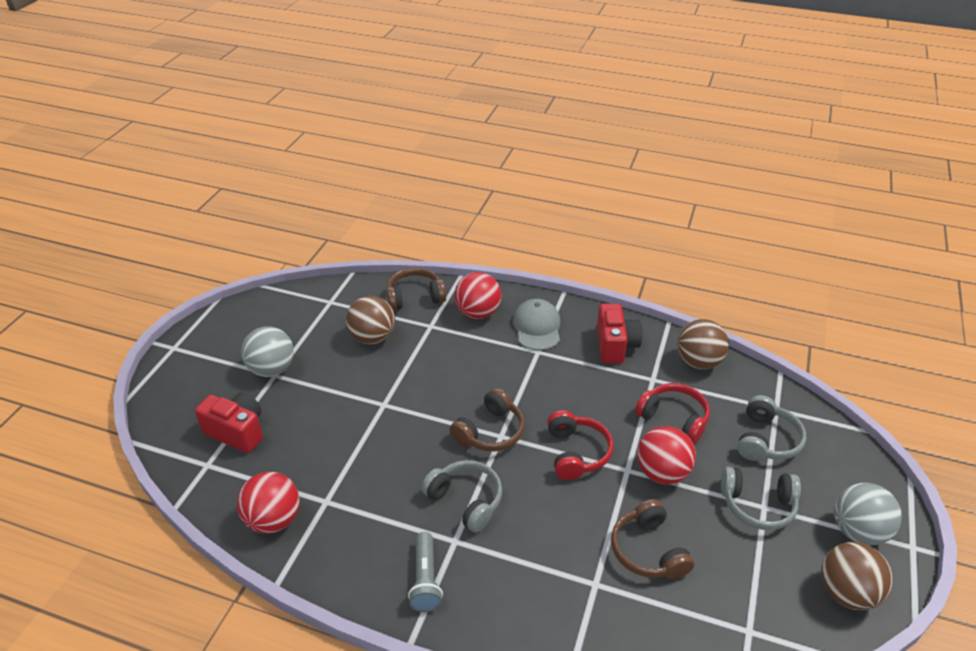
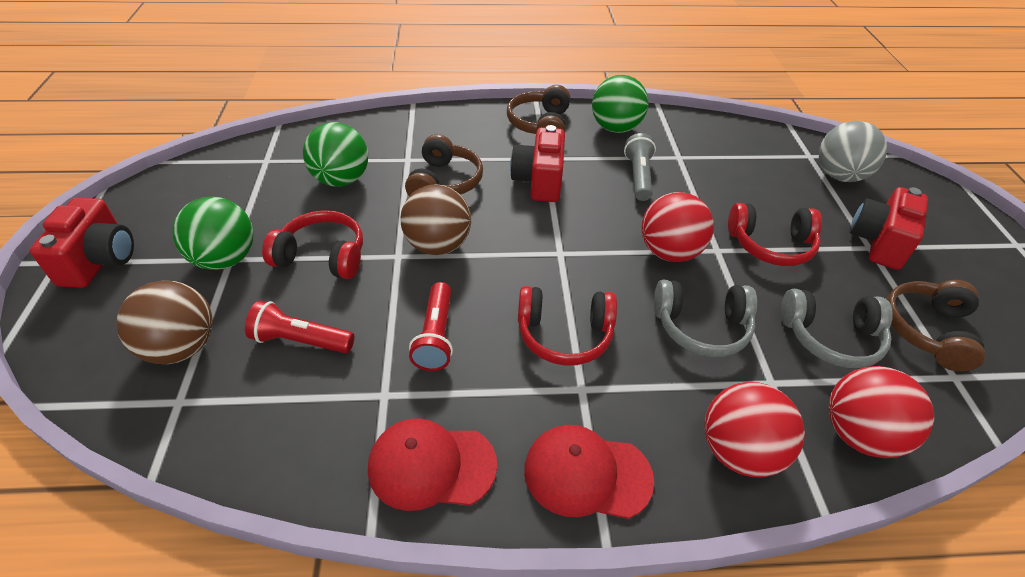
brown ball: 3 -> 2
green ball: 0 -> 3
grey ball: 2 -> 1
grey cap: 1 -> 0
grey headphones: 3 -> 2
red camera: 2 -> 3
red cap: 0 -> 2
red flashlight: 0 -> 2
red headphones: 2 -> 3

